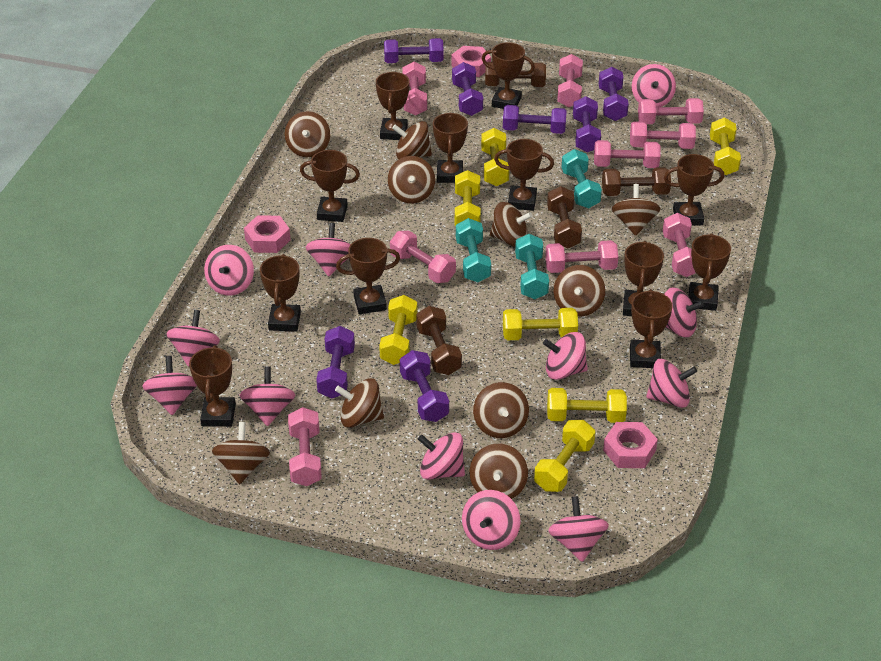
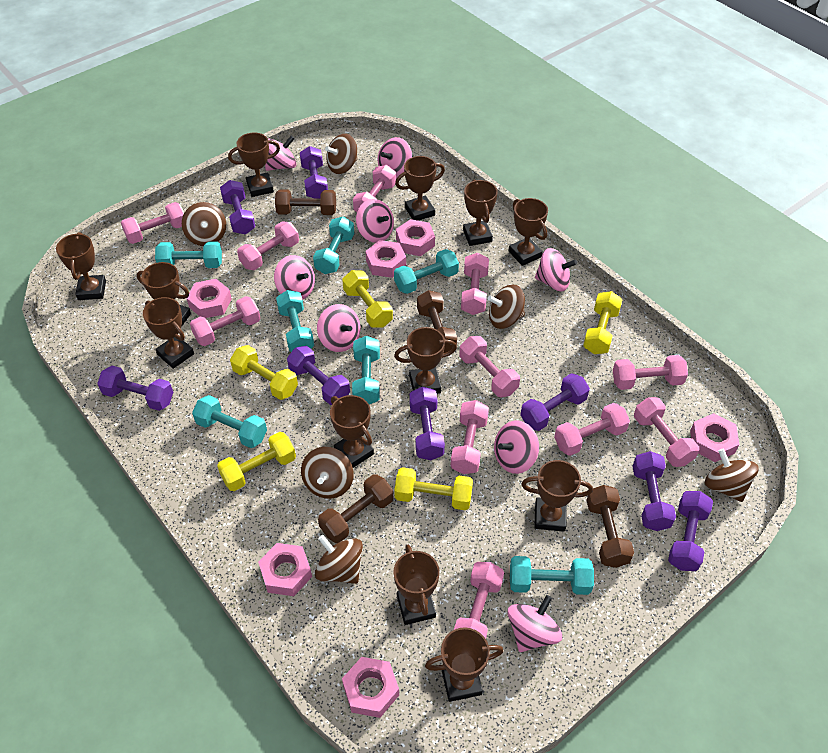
brown spinning top: 10 -> 6
pink dumbbell: 9 -> 11
pink nut: 3 -> 6
pink spinning top: 12 -> 8
purple dumbbell: 7 -> 8
turquoise dumbbell: 3 -> 7
yellow dumbbell: 7 -> 5

